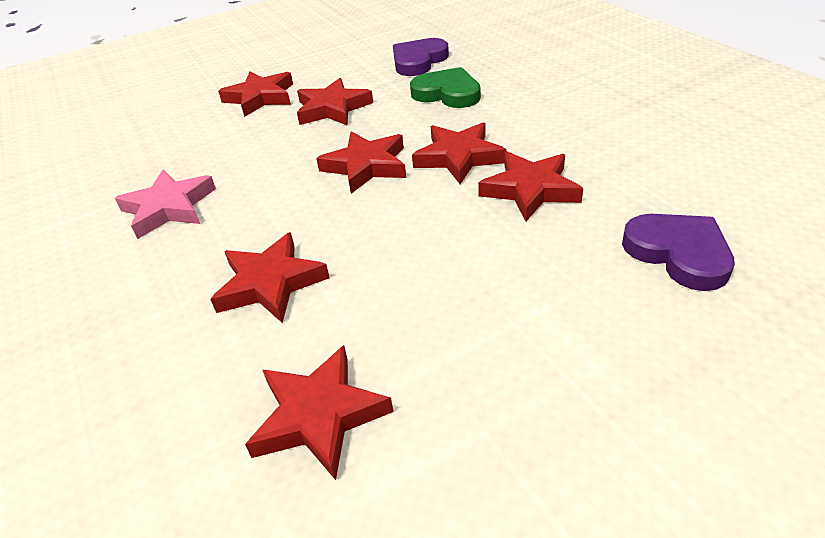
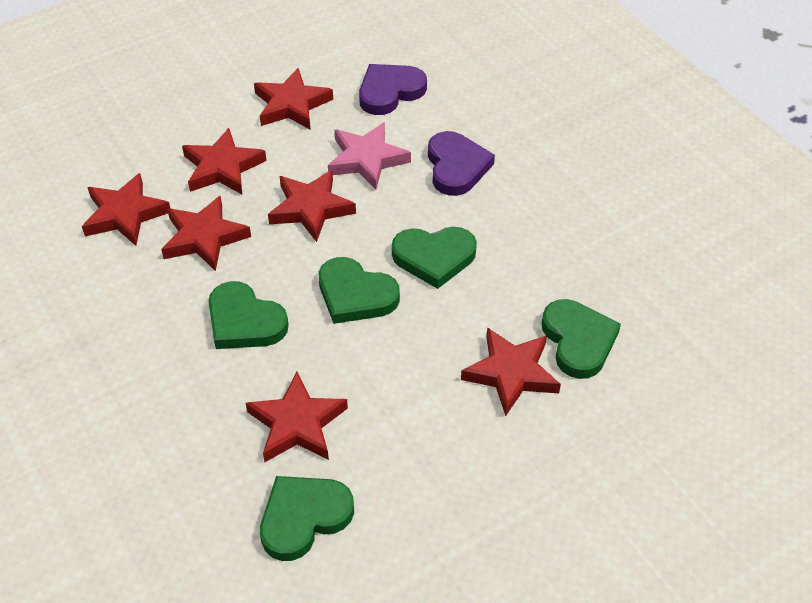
green heart: 1 -> 5

